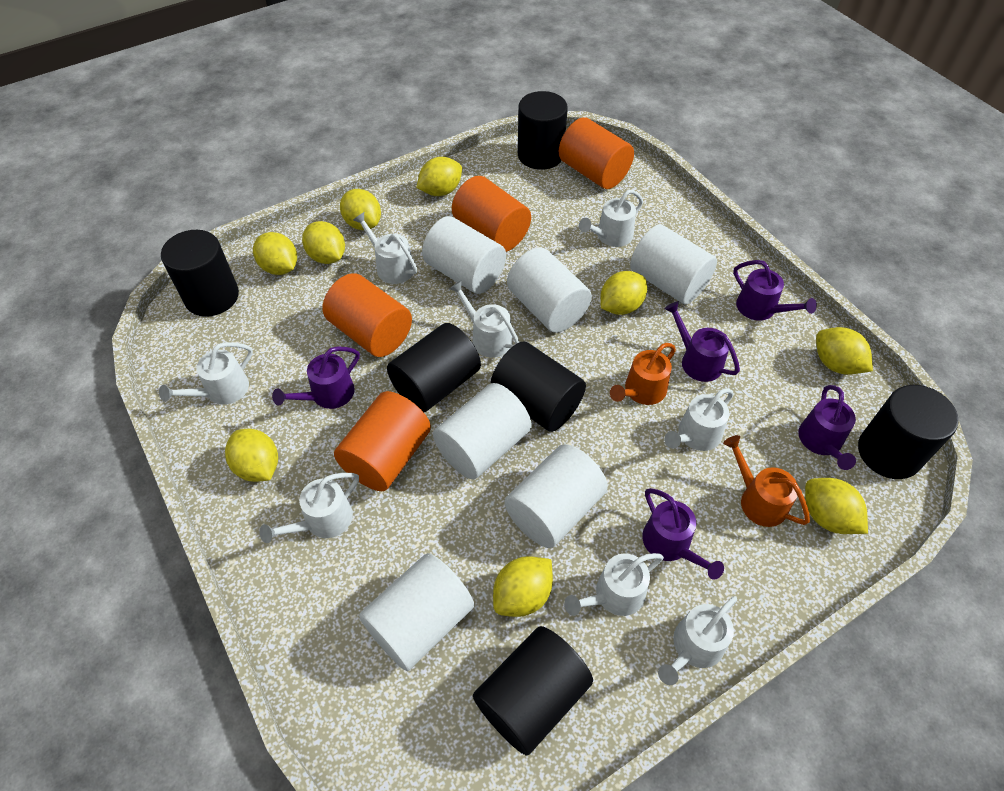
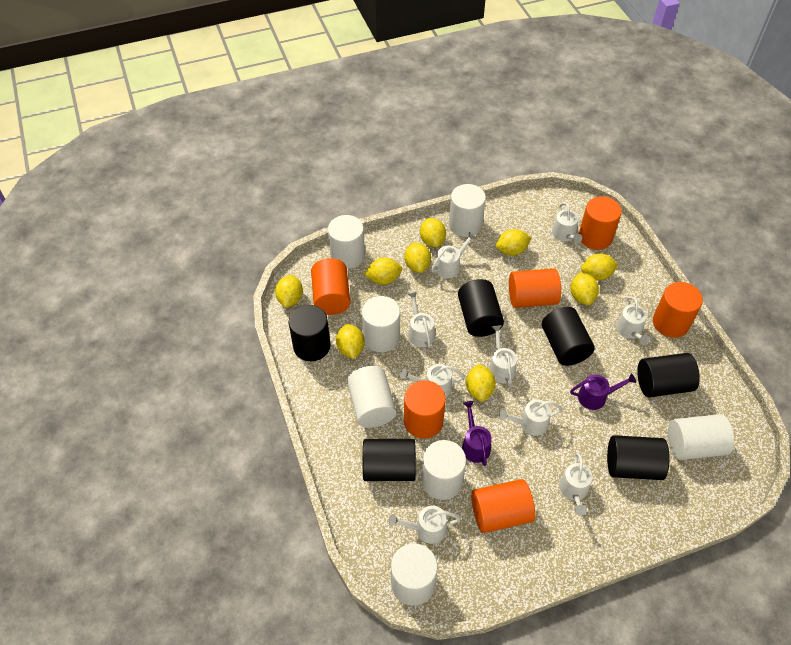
orange cylinder: 4 -> 6
orange watering can: 2 -> 0
purple watering can: 5 -> 2
white cylinder: 6 -> 7
white watering can: 8 -> 9

